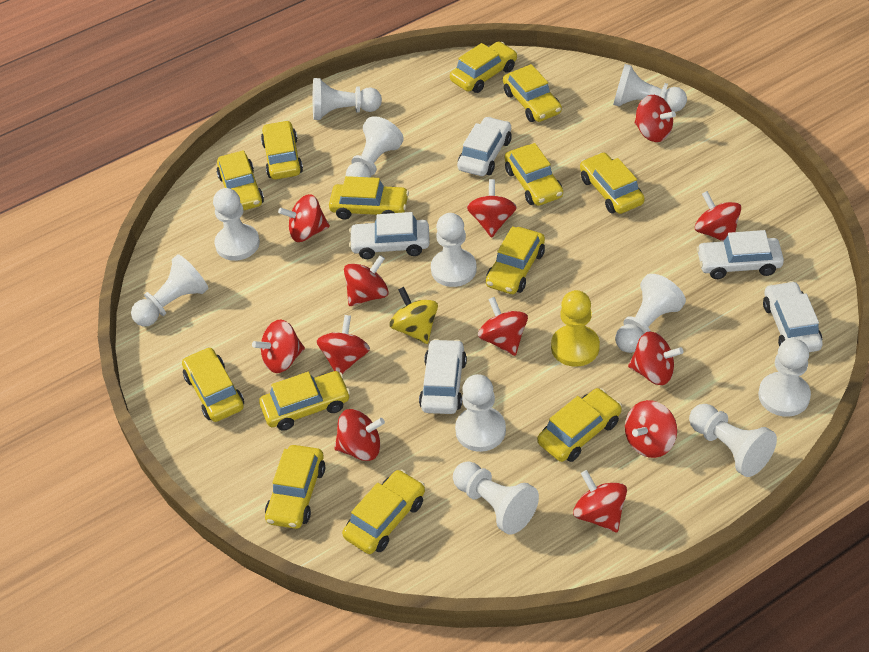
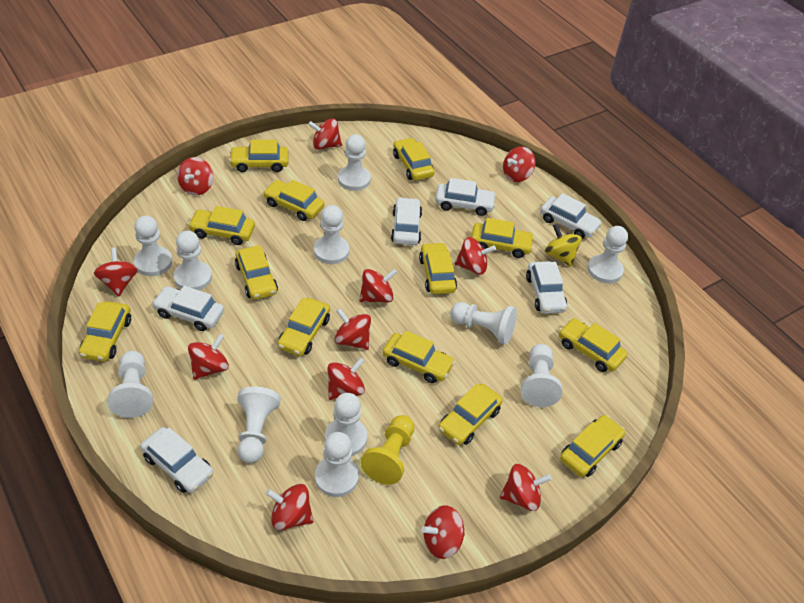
white car: 5 -> 6

